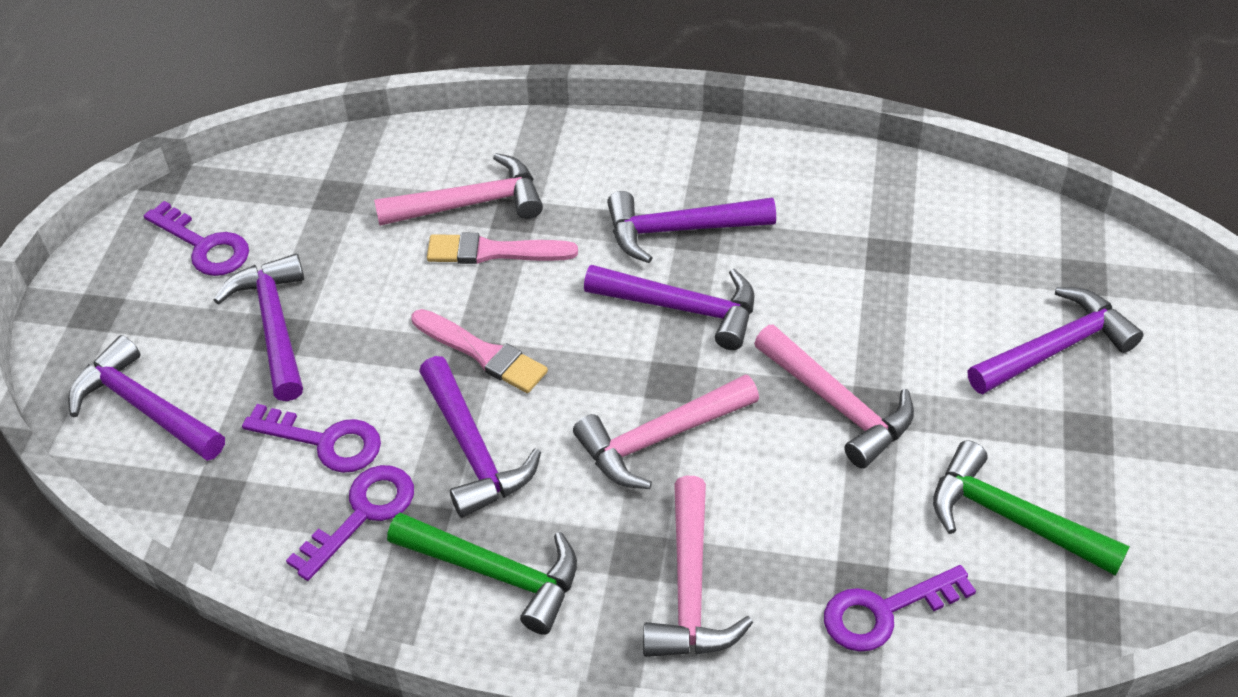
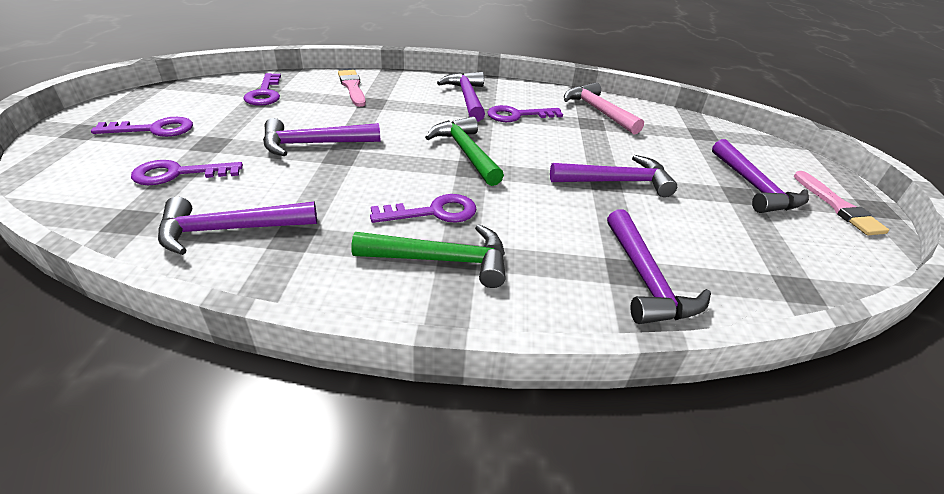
pink hammer: 4 -> 1
purple key: 4 -> 5

